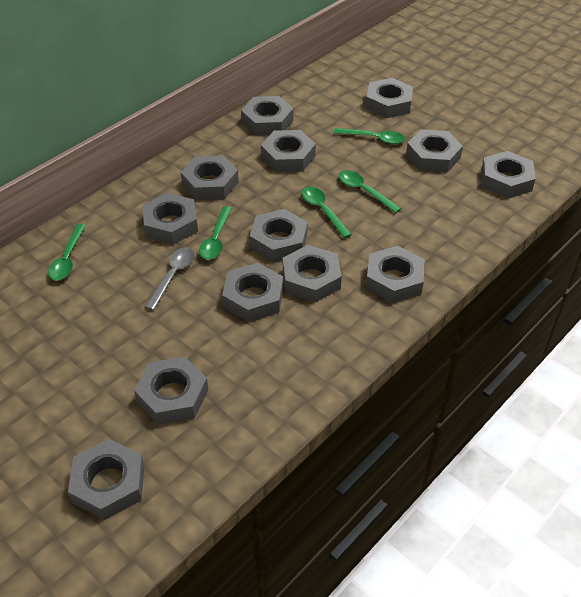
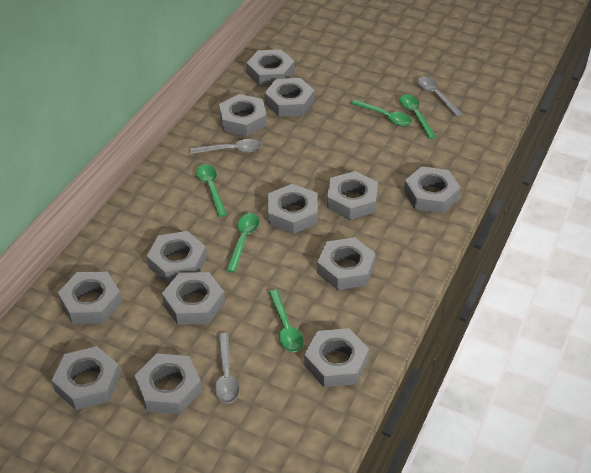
grey spoon: 1 -> 3

